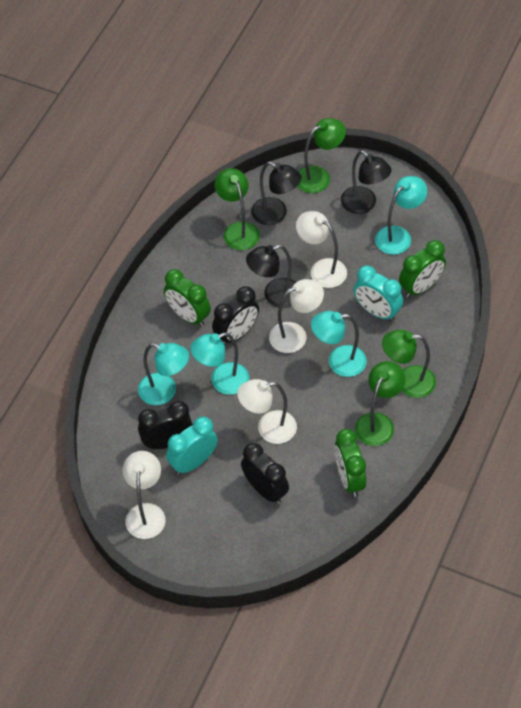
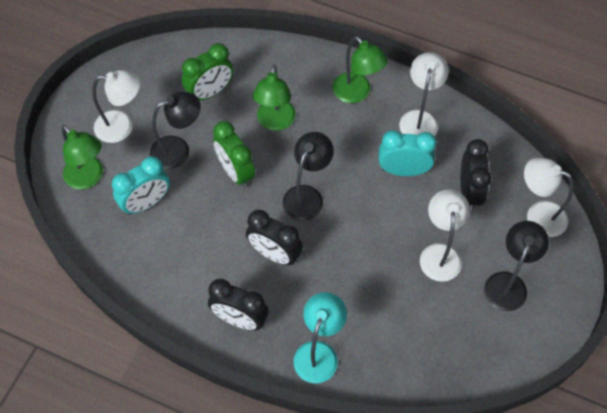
green clock: 3 -> 2
green lamp: 4 -> 3
turquoise lamp: 4 -> 1

